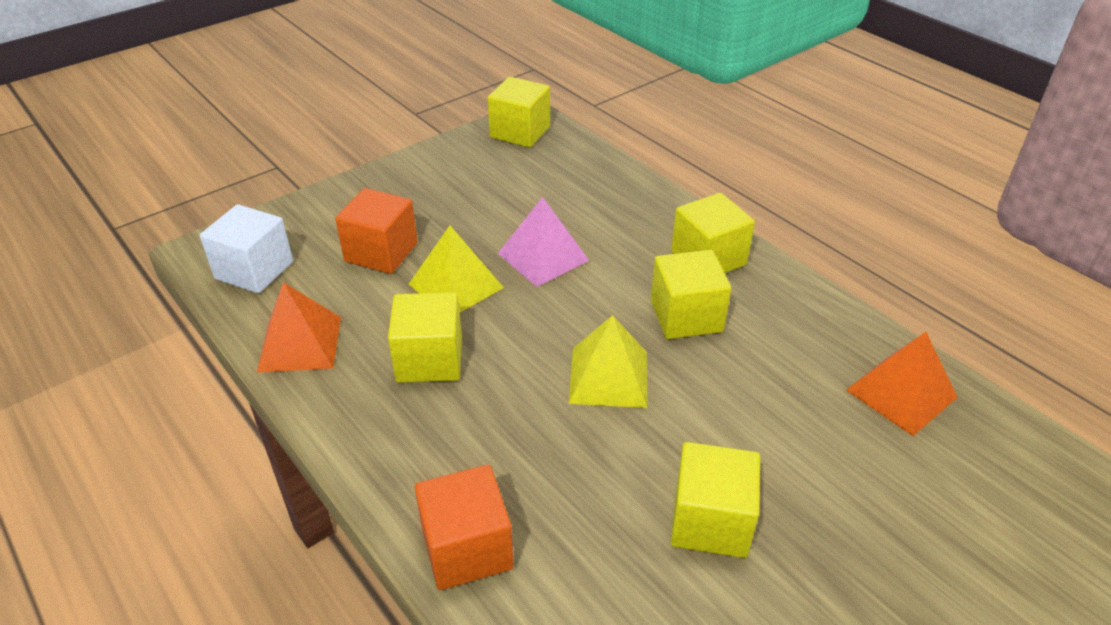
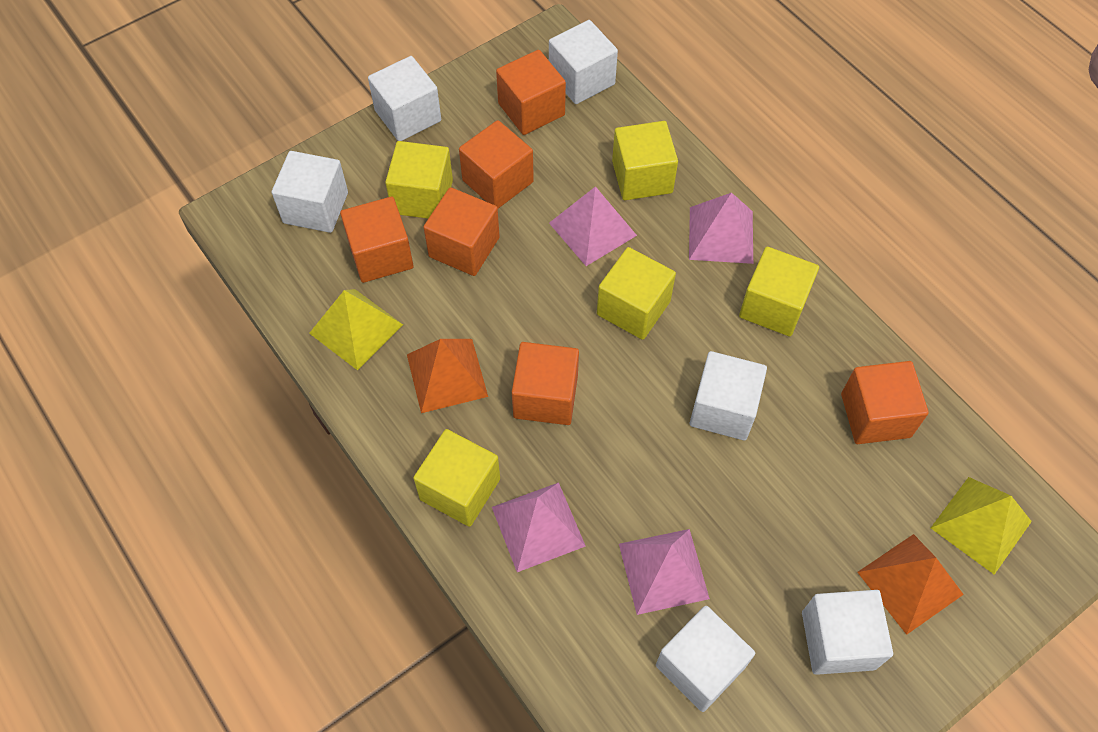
orange cube: 2 -> 6
pink pyramid: 1 -> 4
white cube: 1 -> 6

